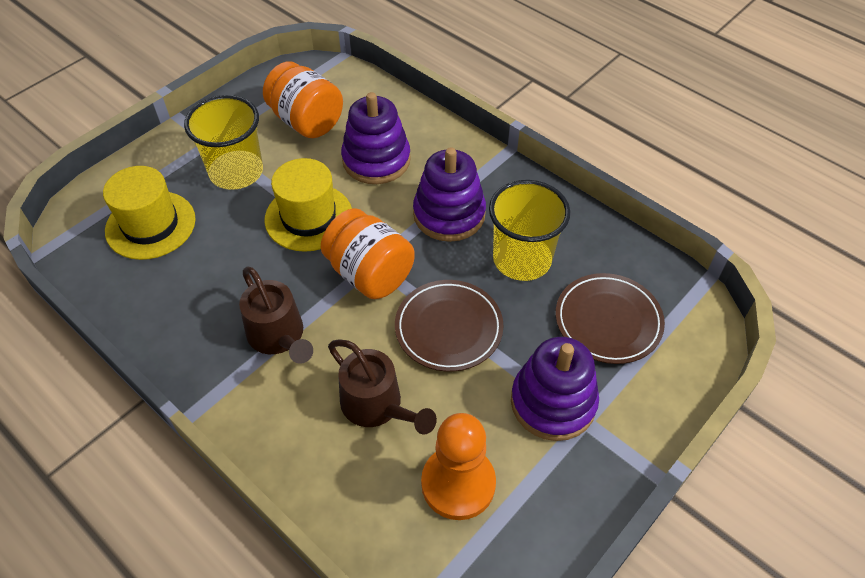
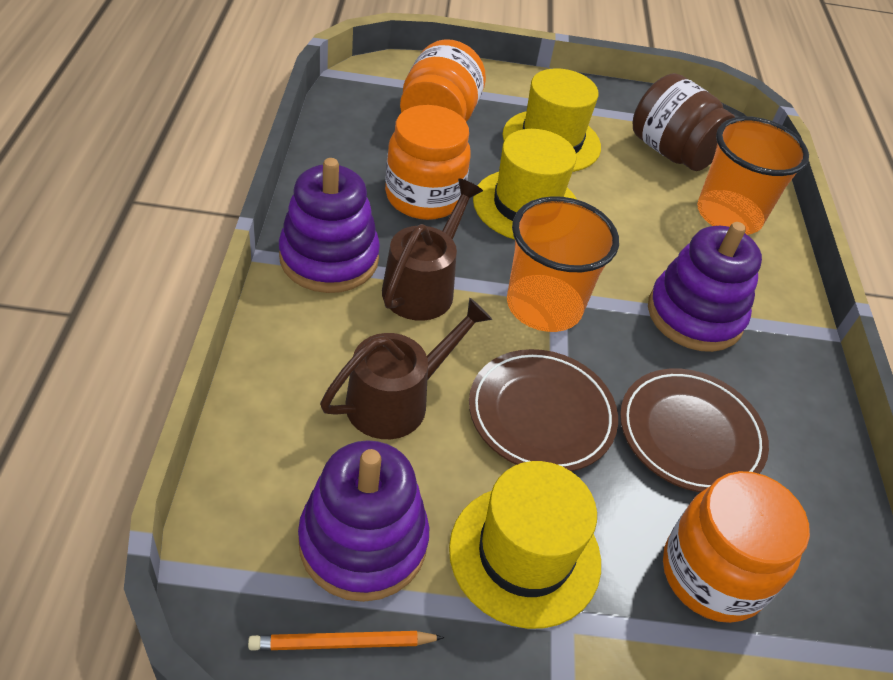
brown jar: 0 -> 1
orange cup: 0 -> 2
orange jar: 2 -> 3
orange pawn: 1 -> 0
orange pencil: 0 -> 1
yellow cup: 2 -> 0
yellow hat: 2 -> 3

